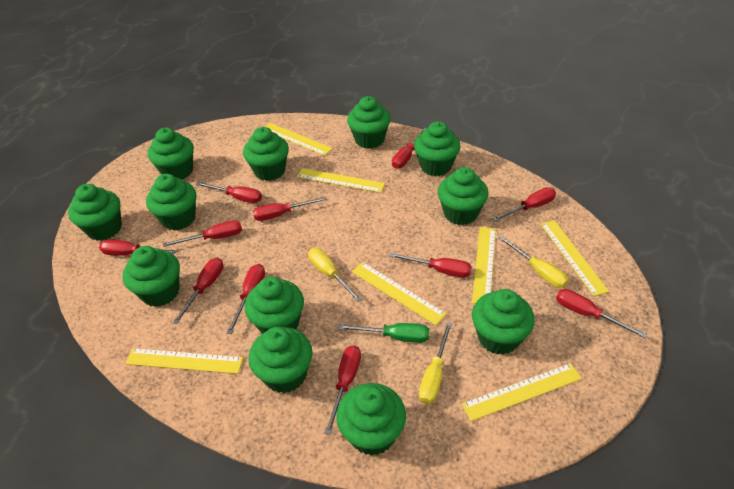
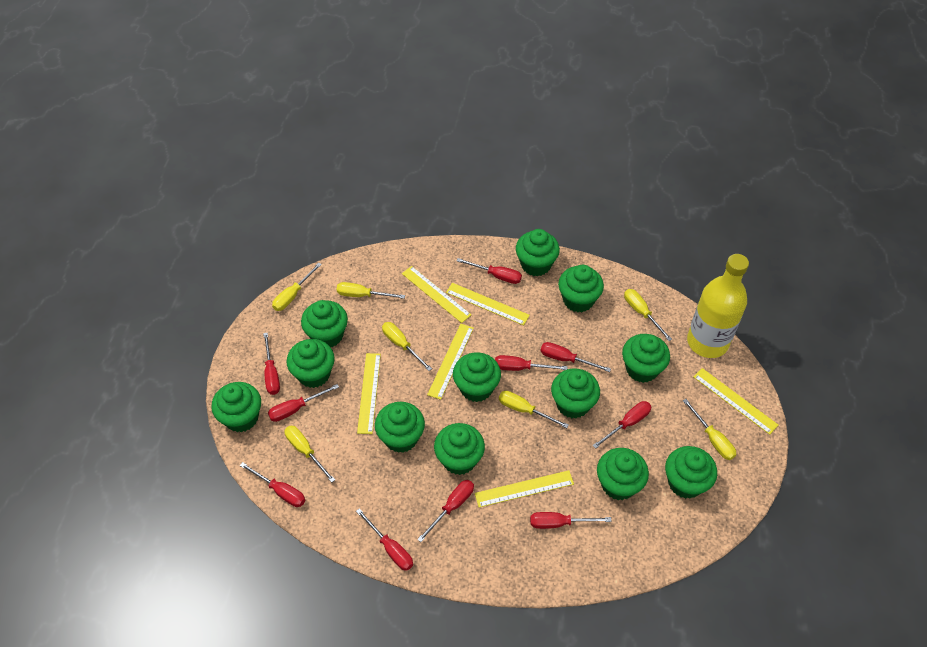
green screwdriver: 1 -> 0
red screwdriver: 11 -> 10
yellow bottle: 0 -> 1
yellow ruler: 7 -> 6
yellow screwdriver: 3 -> 7

